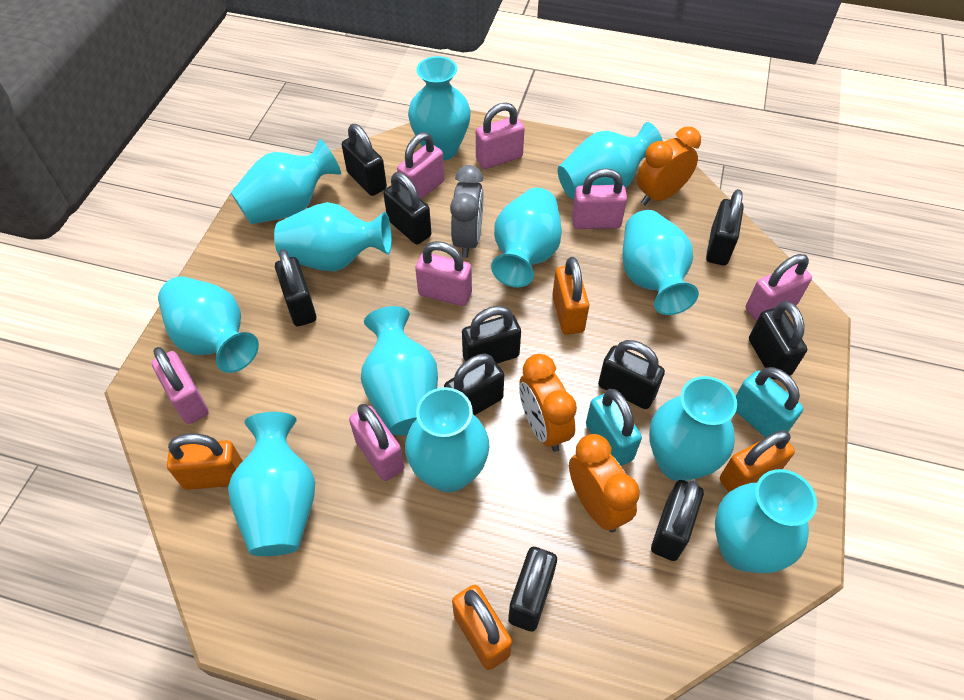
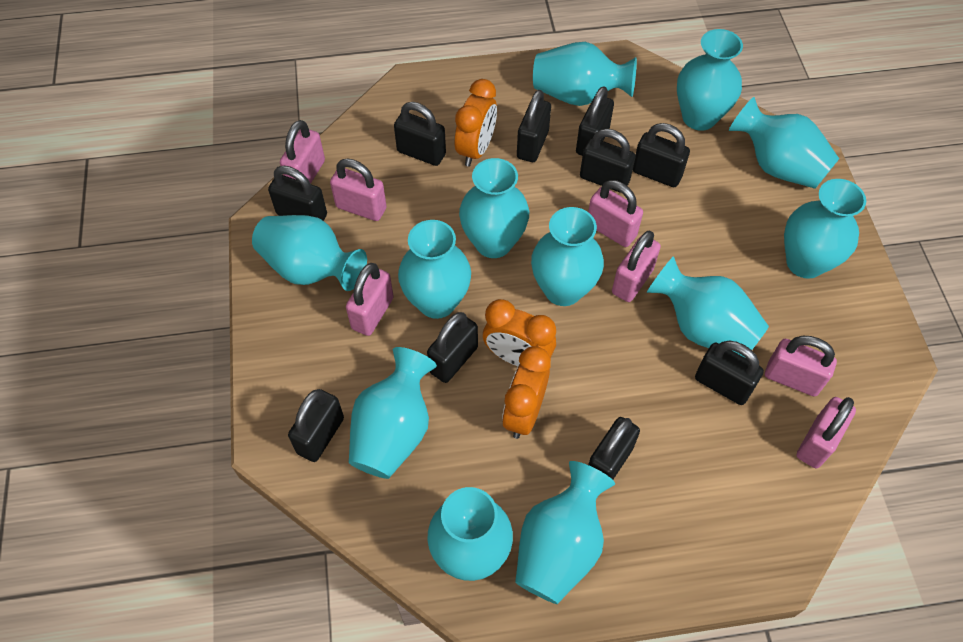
grey clock: 1 -> 0
orange padlock: 4 -> 0
turquoise padlock: 2 -> 0

